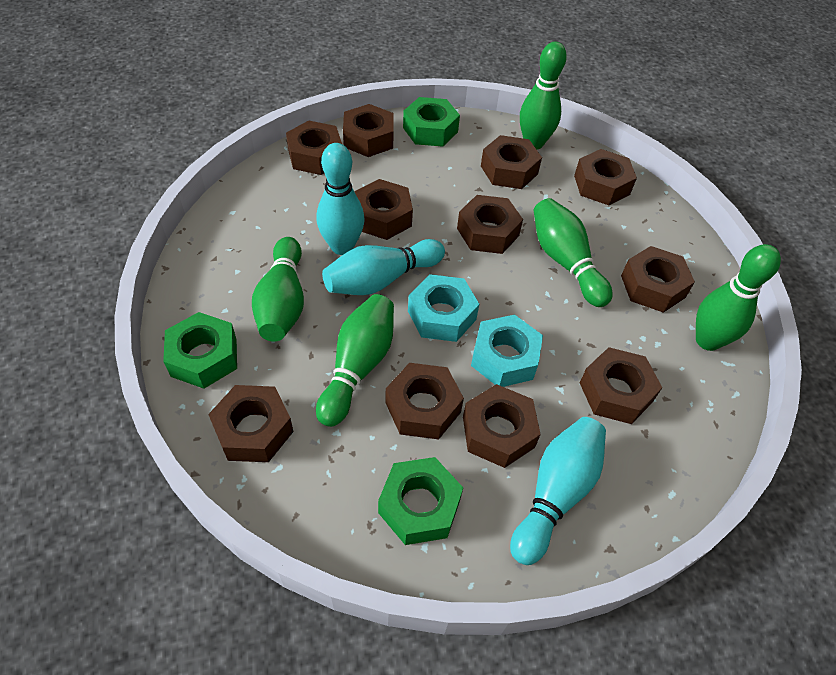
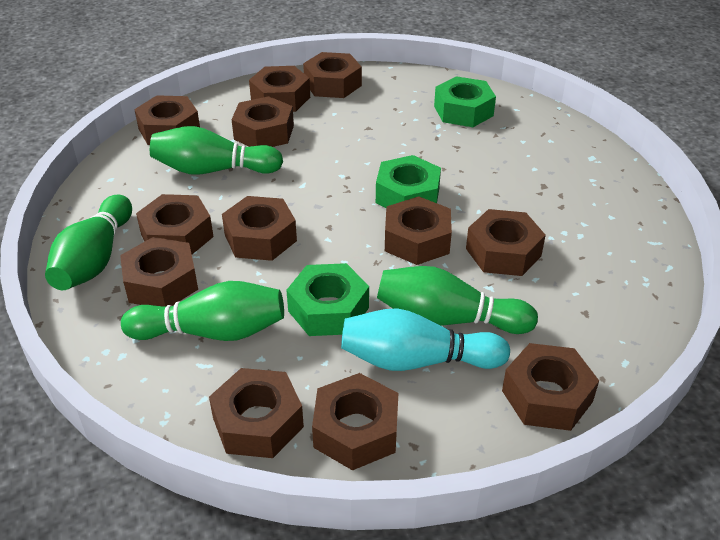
brown nut: 11 -> 12
green bowling pin: 5 -> 4
turquoise bowling pin: 3 -> 1
turquoise nut: 2 -> 0

